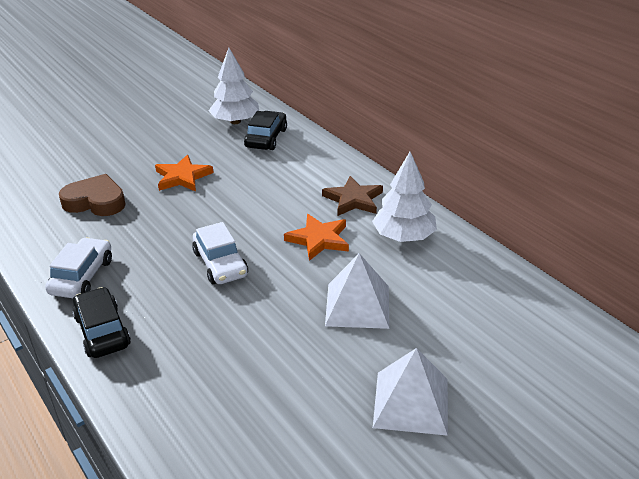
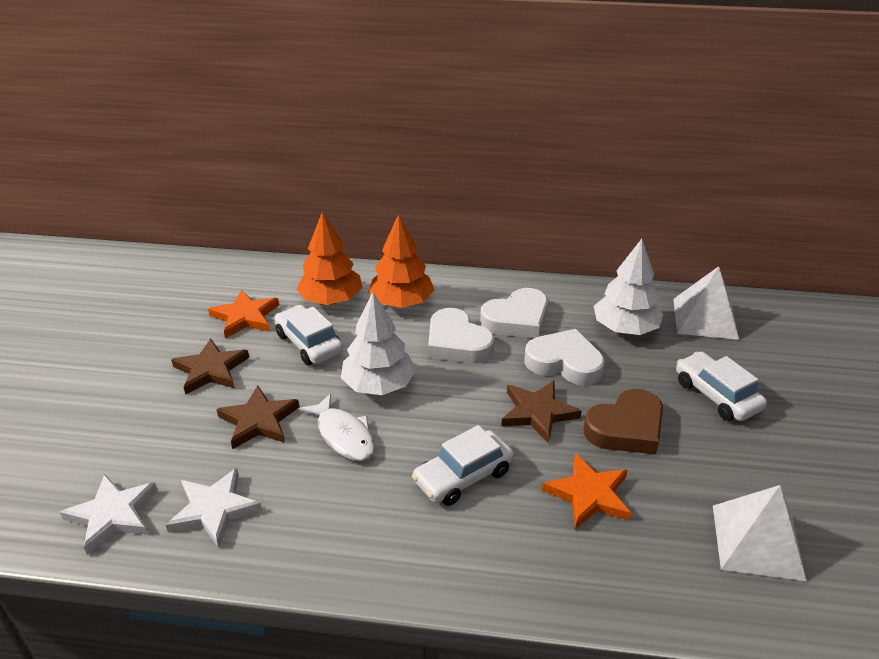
black car: 2 -> 0
brown star: 1 -> 3
orange tree: 0 -> 2
white car: 2 -> 3
white fish: 0 -> 1
white heart: 0 -> 3
white star: 0 -> 2

